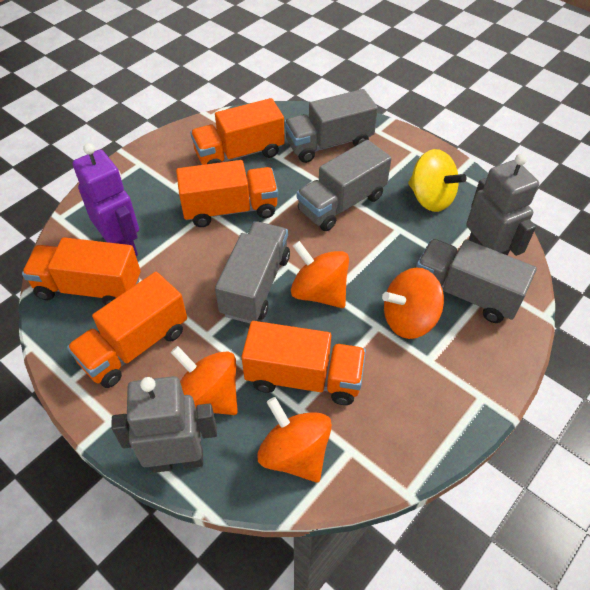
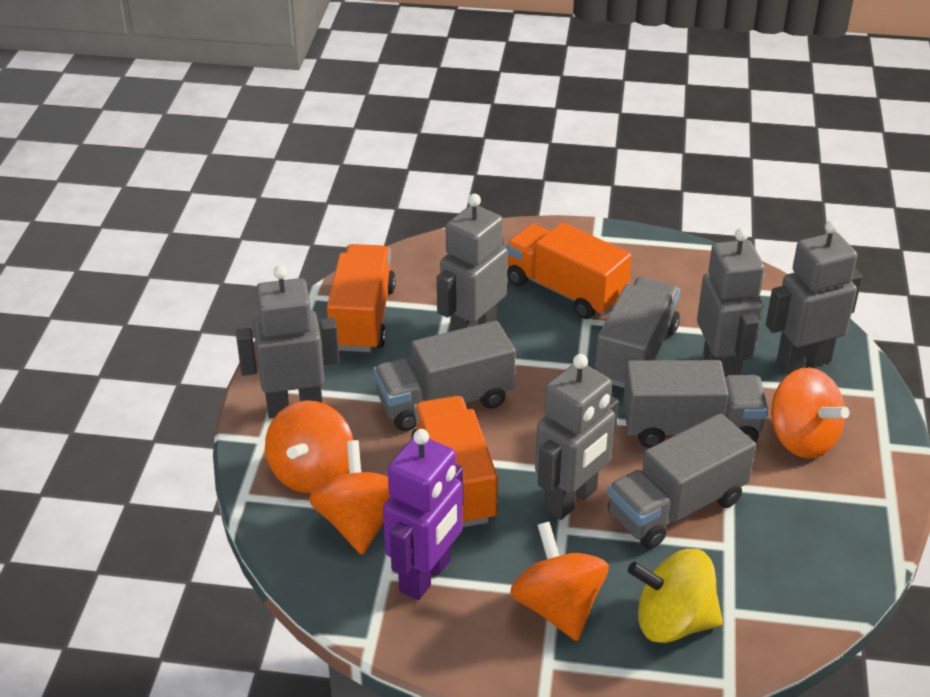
grey robot: 2 -> 5
orange truck: 5 -> 3

